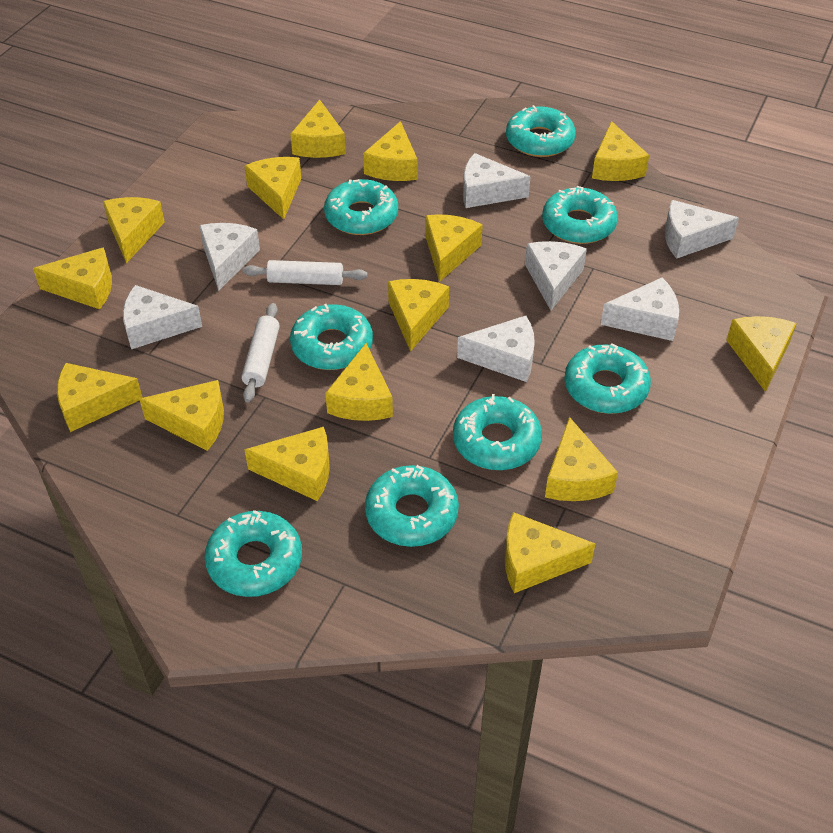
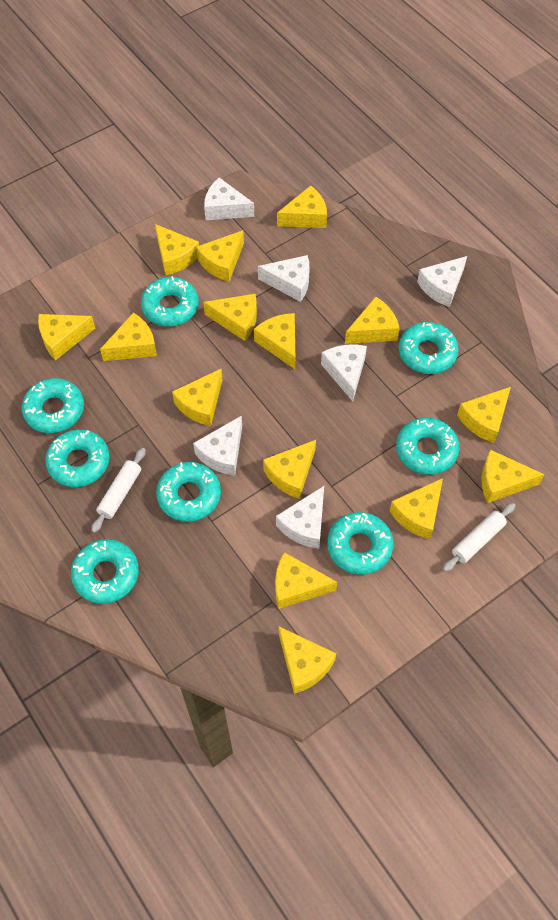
white cheese: 7 -> 6

